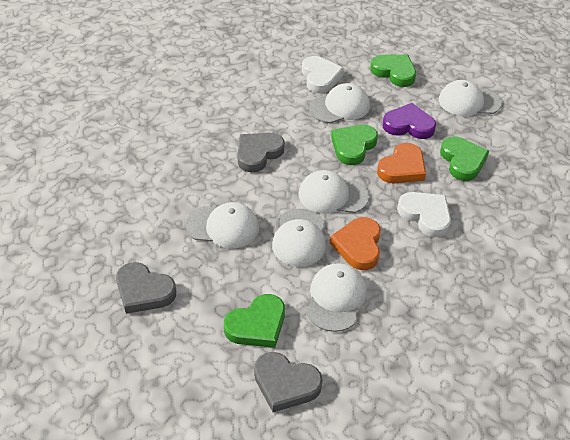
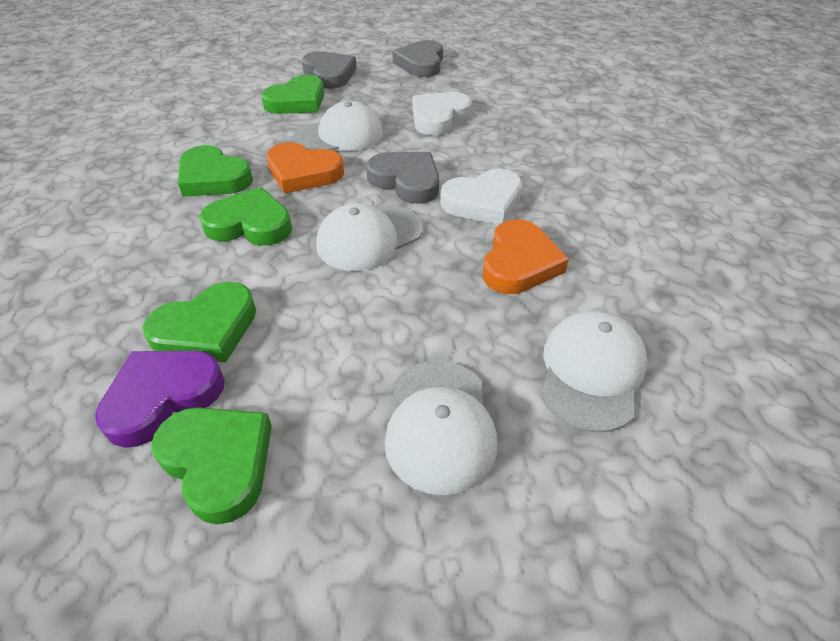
green heart: 4 -> 5
white cap: 6 -> 4

